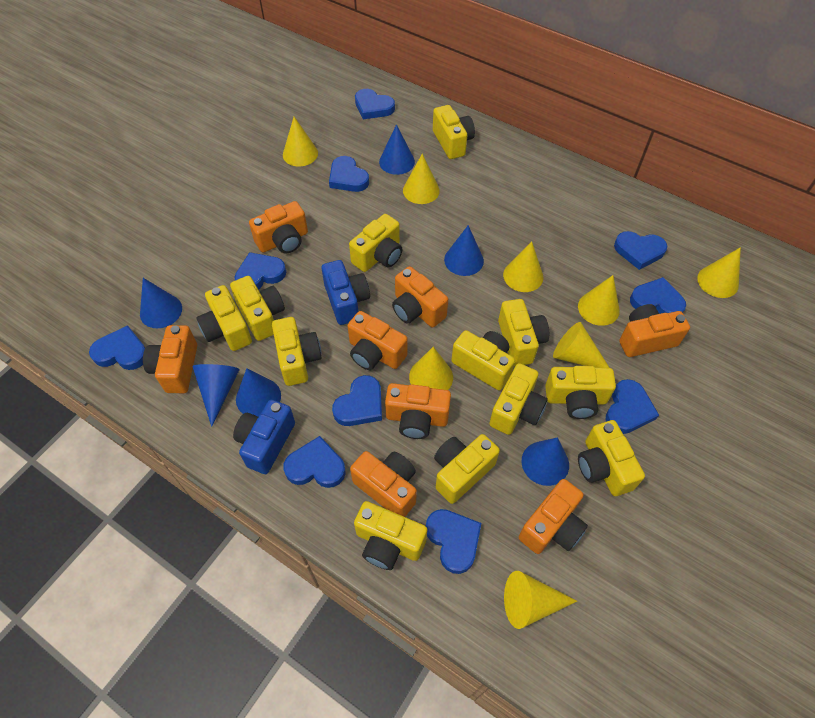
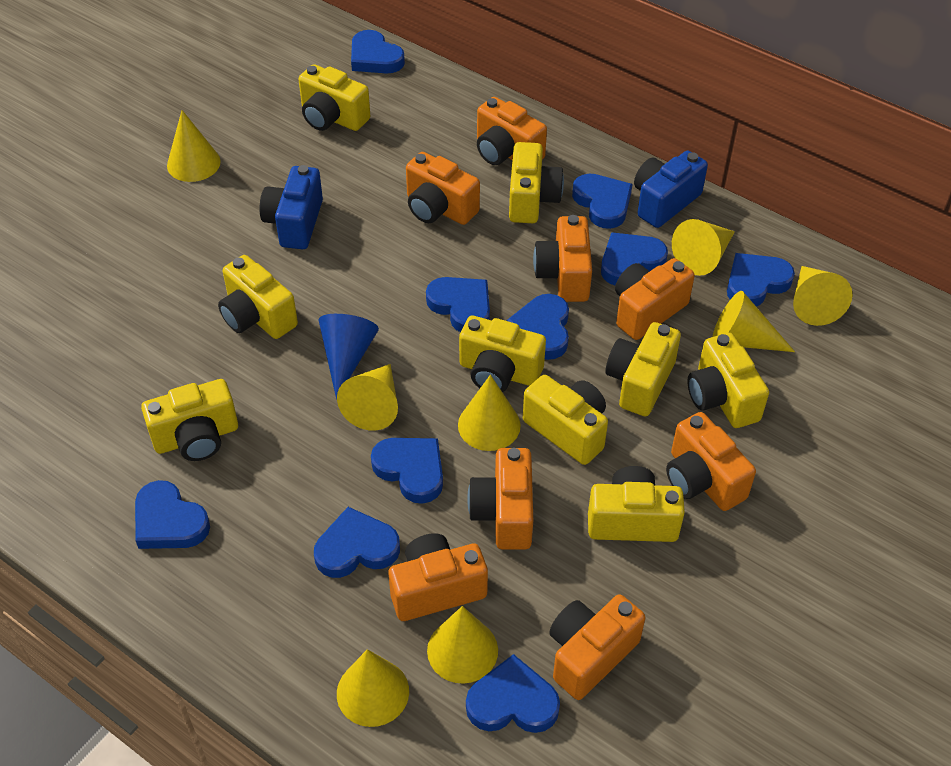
blue cone: 6 -> 1
yellow camera: 12 -> 9

